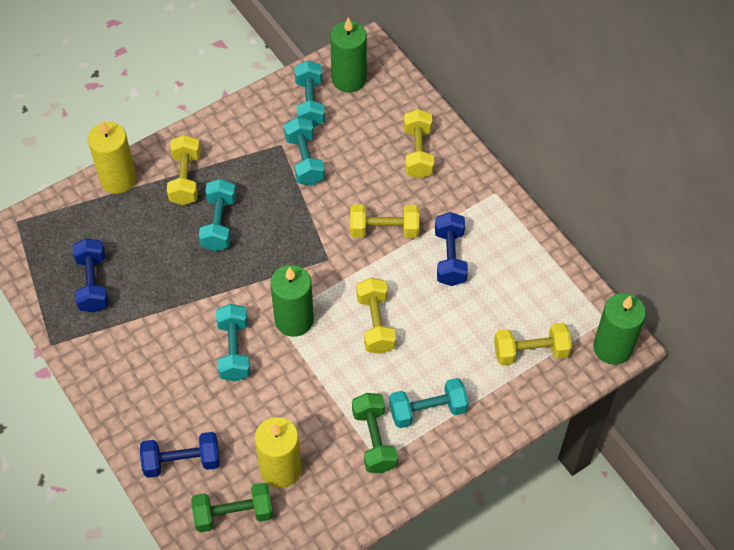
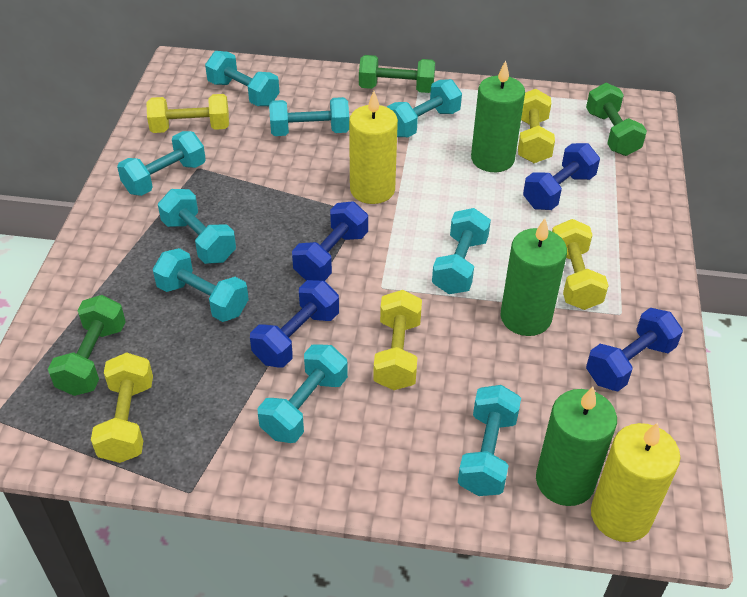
blue dumbbell: 3 -> 4
green dumbbell: 2 -> 3
turquoise dumbbell: 5 -> 9

